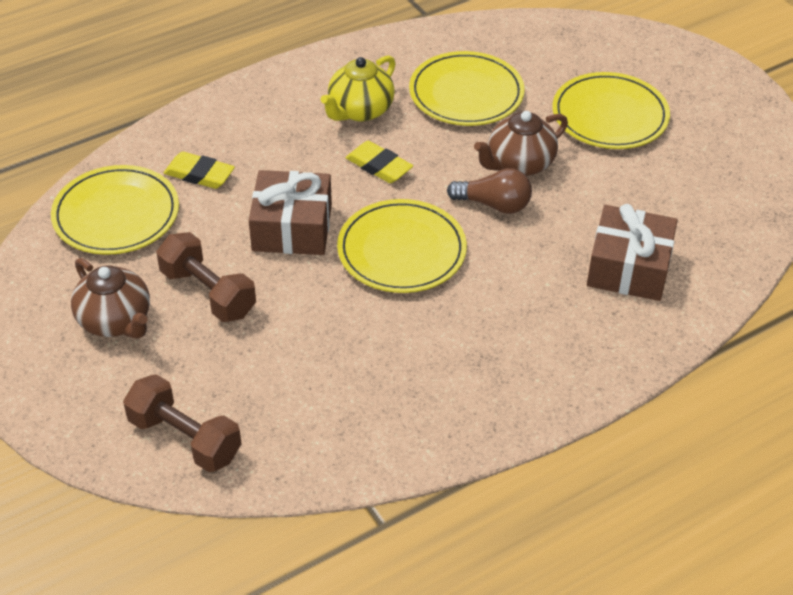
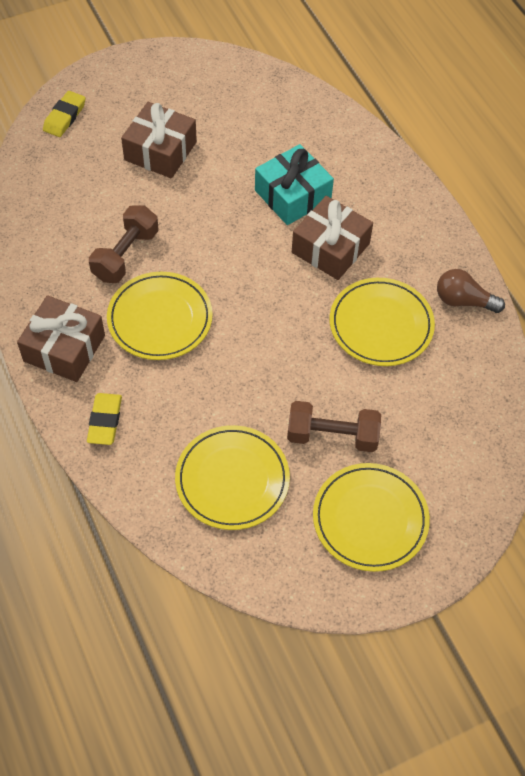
brown gift: 2 -> 3
brown teapot: 2 -> 0
turquoise gift: 0 -> 1
yellow teapot: 1 -> 0

